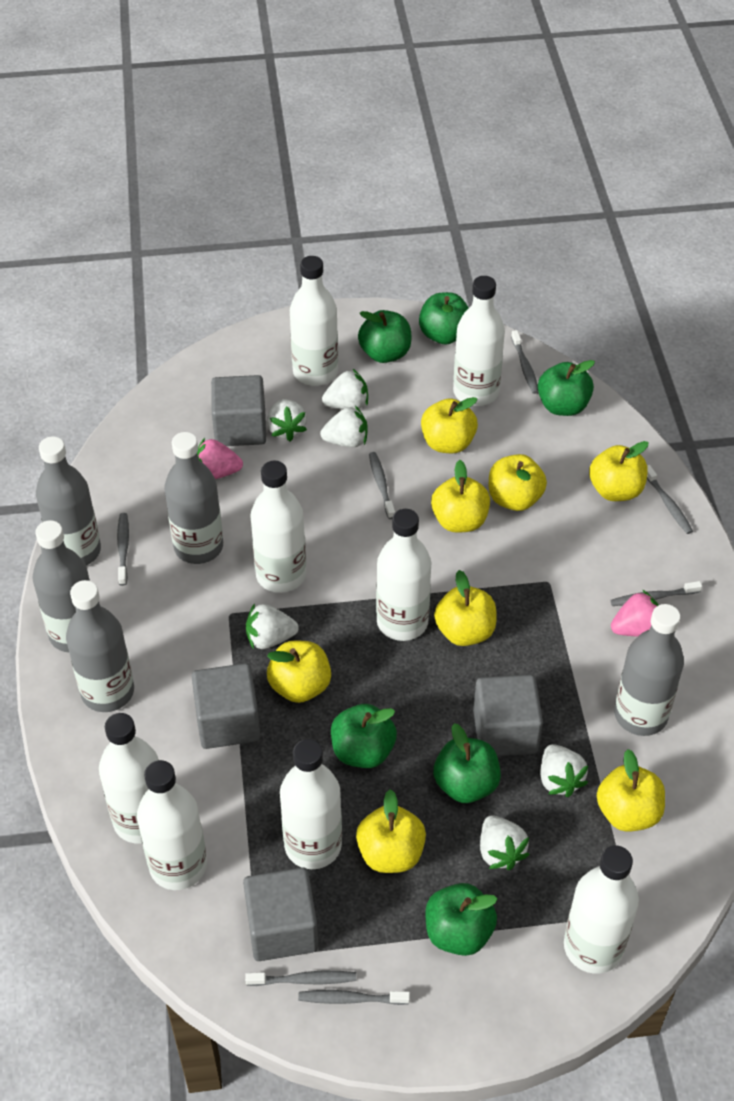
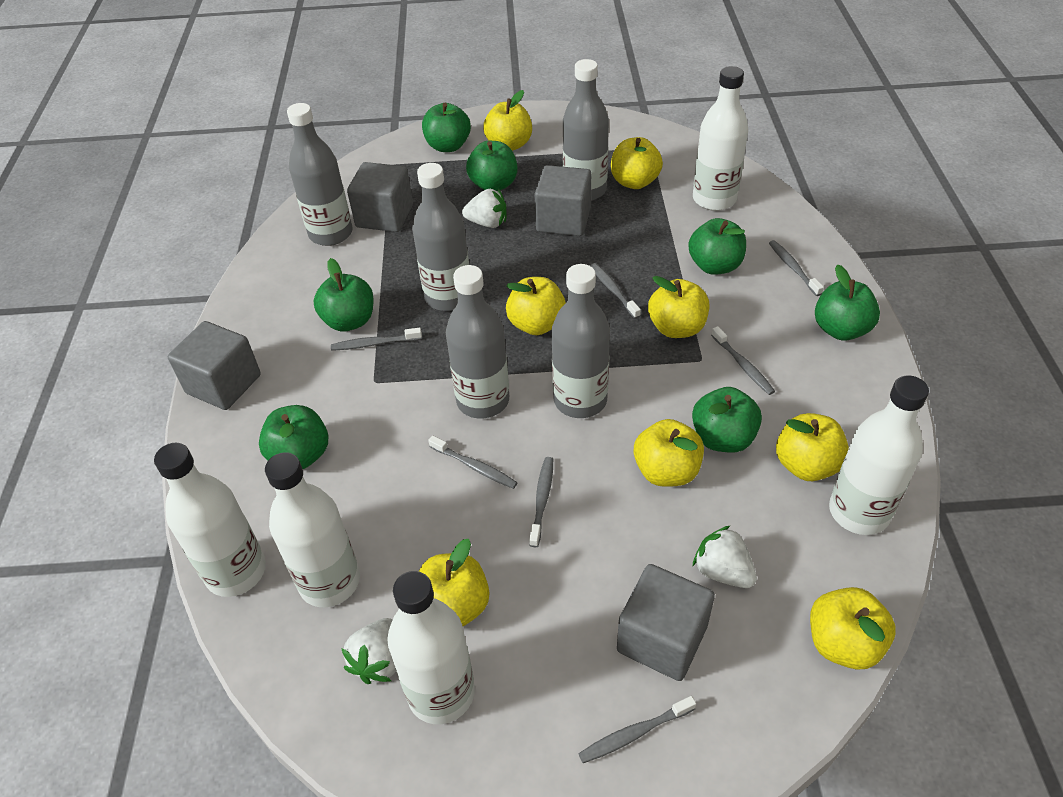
green apple: 6 -> 7
pink strawberry: 2 -> 0
white bottle: 8 -> 5
white strawberry: 6 -> 3

